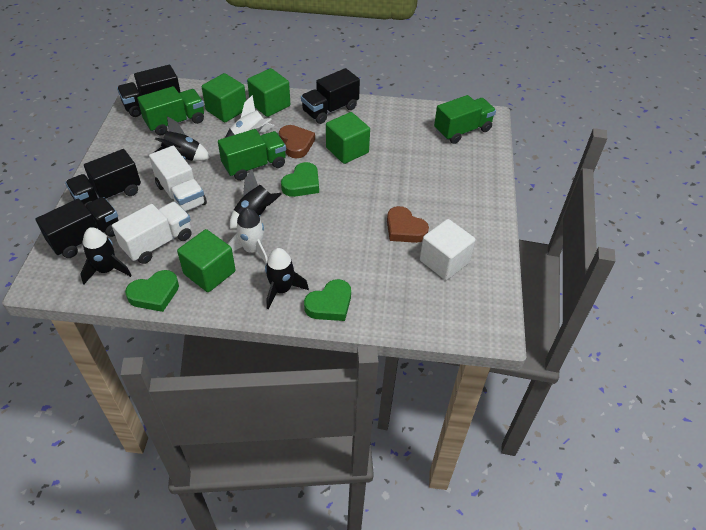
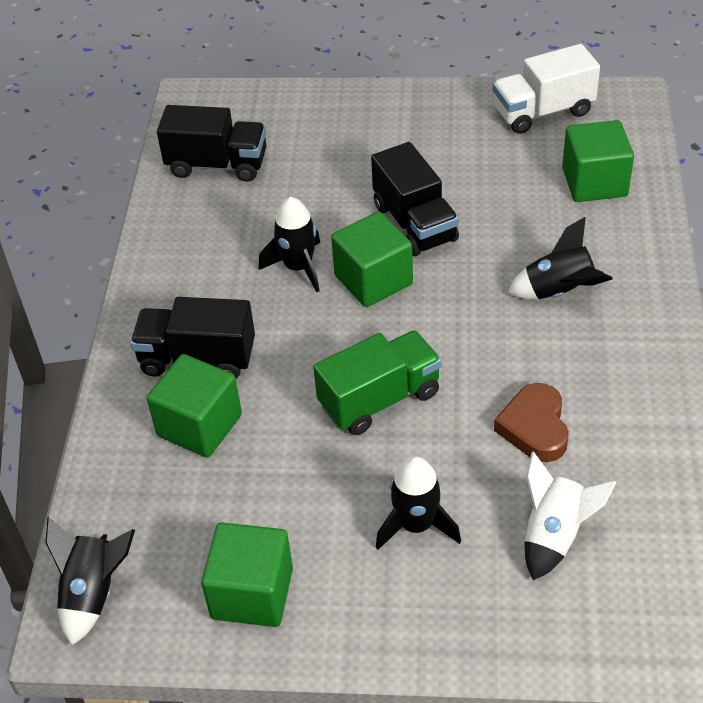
black truck: 4 -> 3
brown heart: 2 -> 1
green heart: 3 -> 0
green truck: 3 -> 1
white cube: 1 -> 0
white rocket: 2 -> 1
white truck: 2 -> 1

